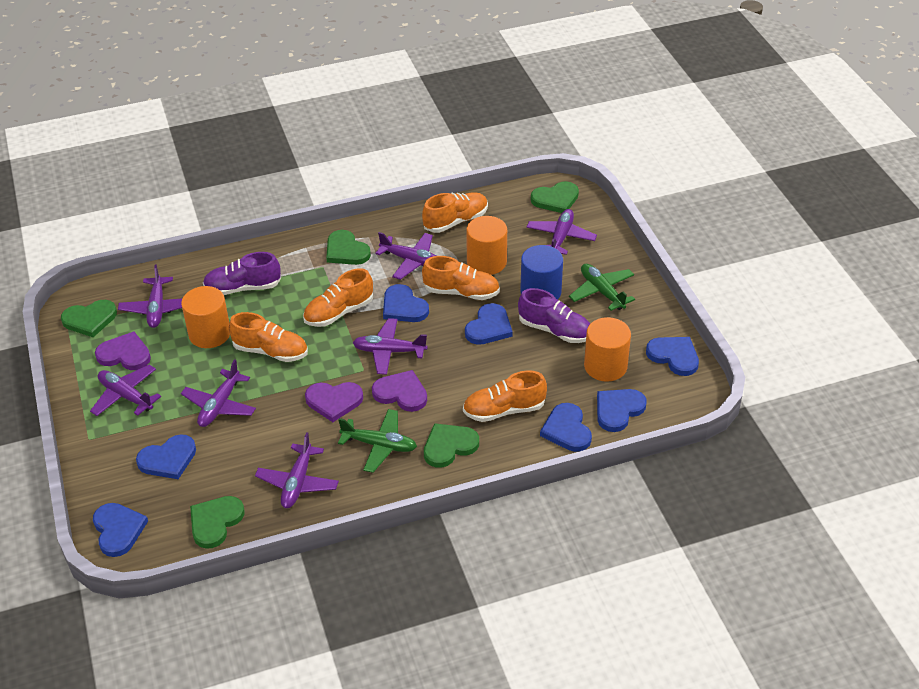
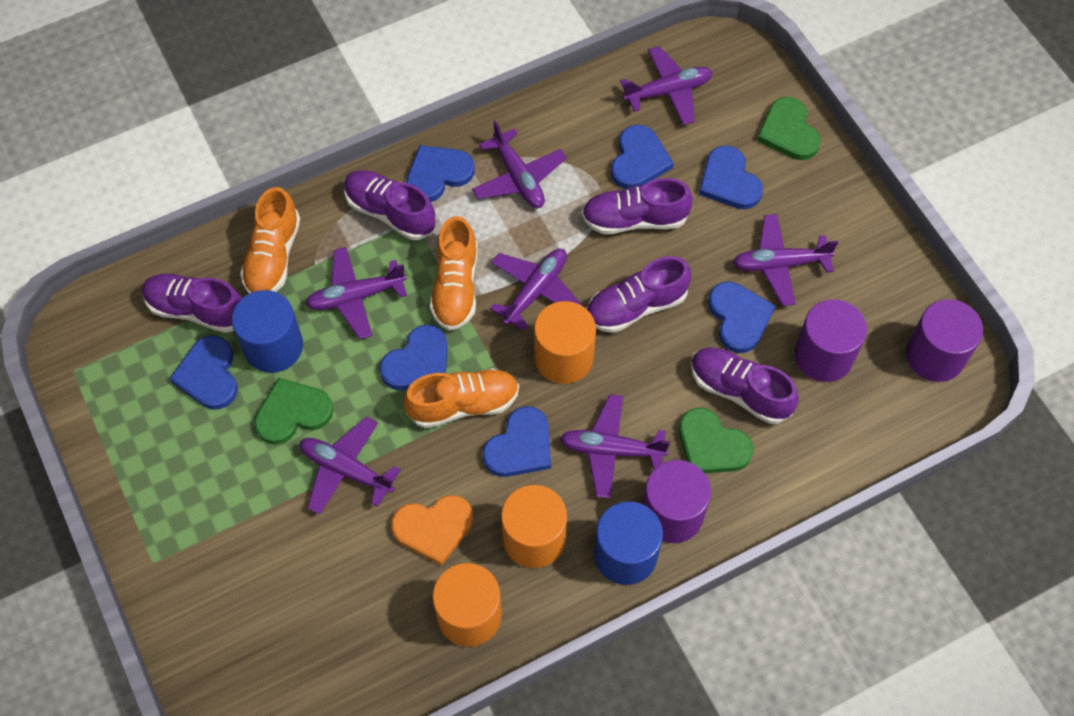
blue cylinder: 1 -> 2
green heart: 5 -> 3
green plane: 2 -> 0
orange heart: 0 -> 1
orange shoe: 5 -> 3
purple cylinder: 0 -> 3
purple heart: 3 -> 0
purple shoe: 2 -> 5

